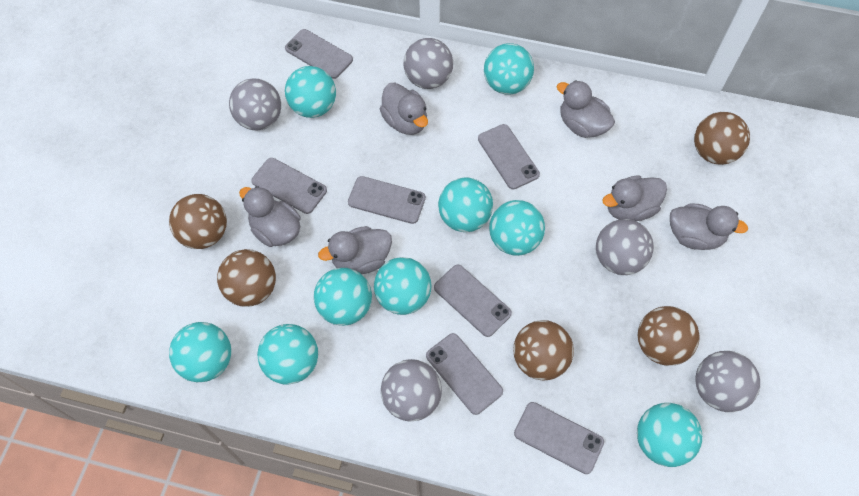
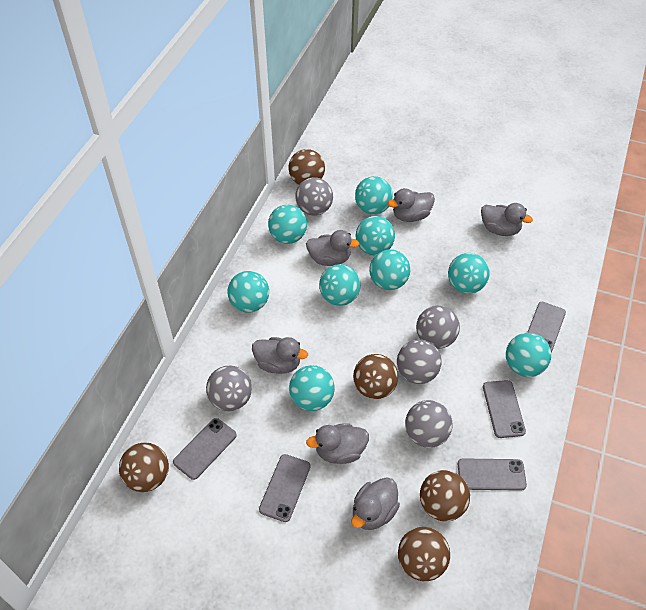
grey phone: 7 -> 5

